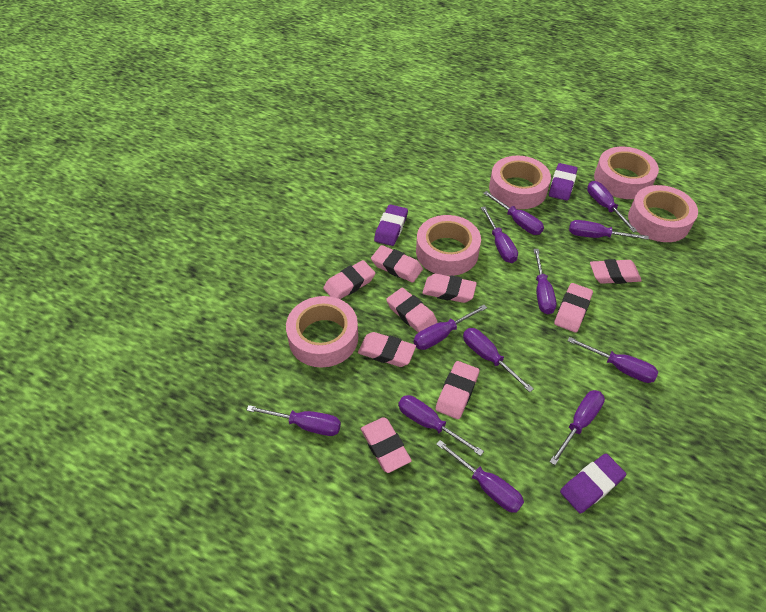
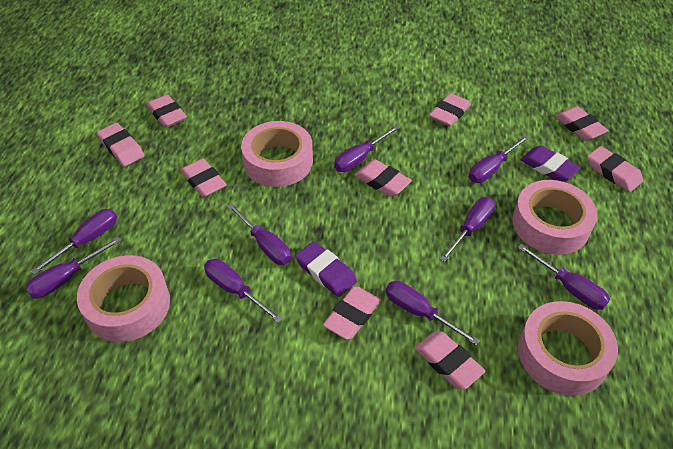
pink tape: 5 -> 4
purple eraser: 3 -> 2
purple screwdriver: 12 -> 9

